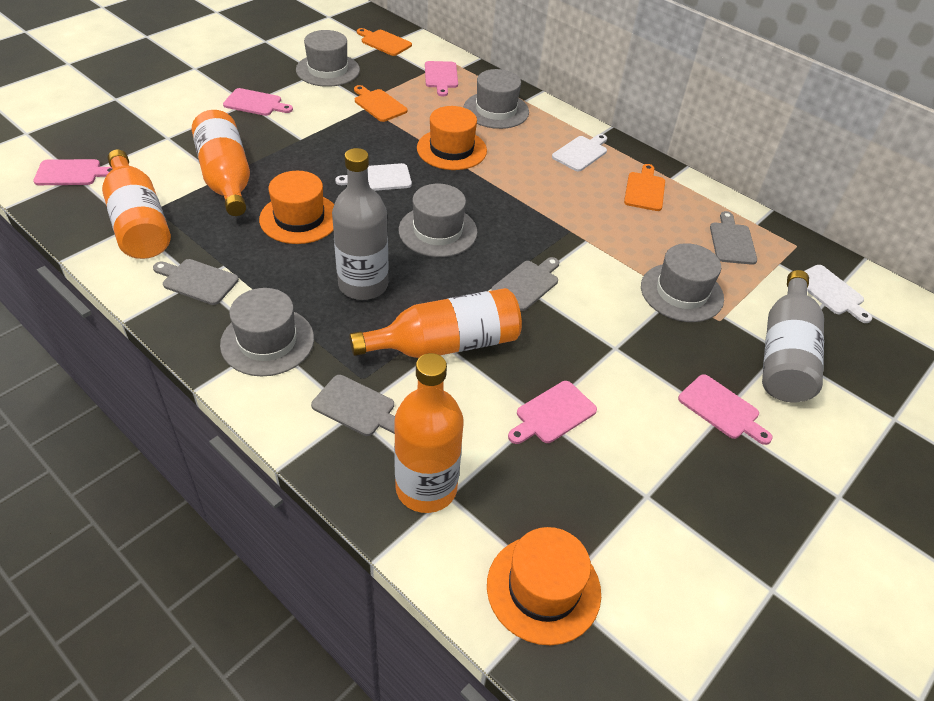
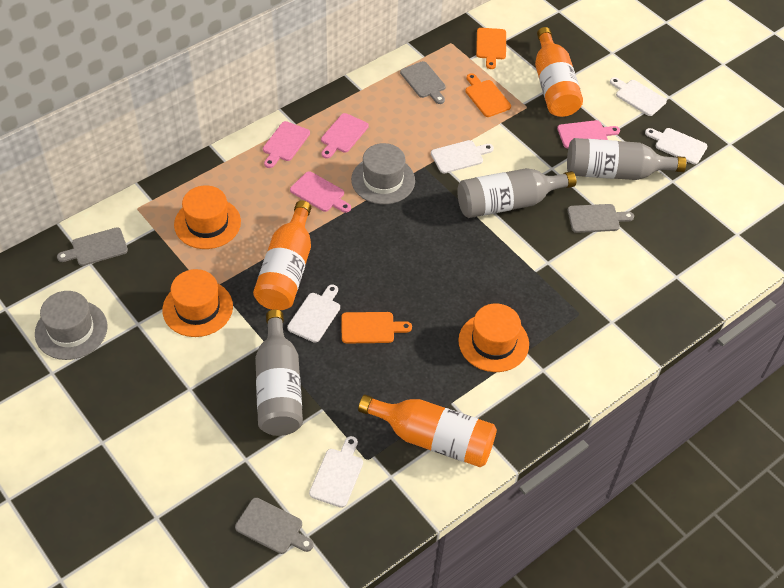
grey bottle: 2 -> 3
grey hat: 5 -> 2
orange bottle: 4 -> 3
pink cutting board: 5 -> 4
white cutting board: 3 -> 5

